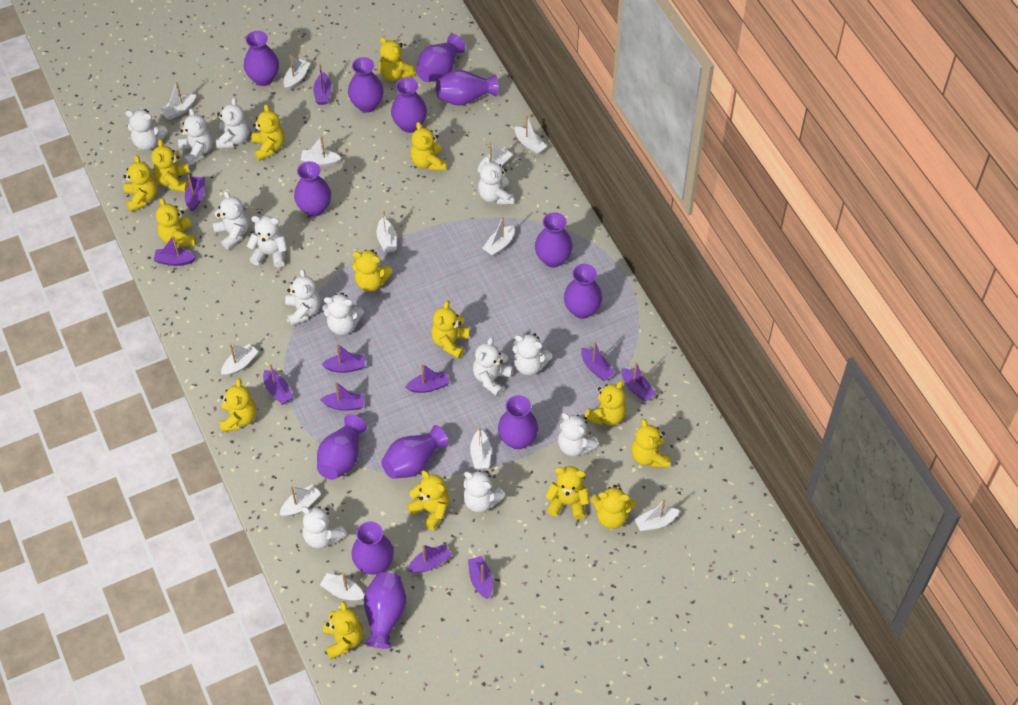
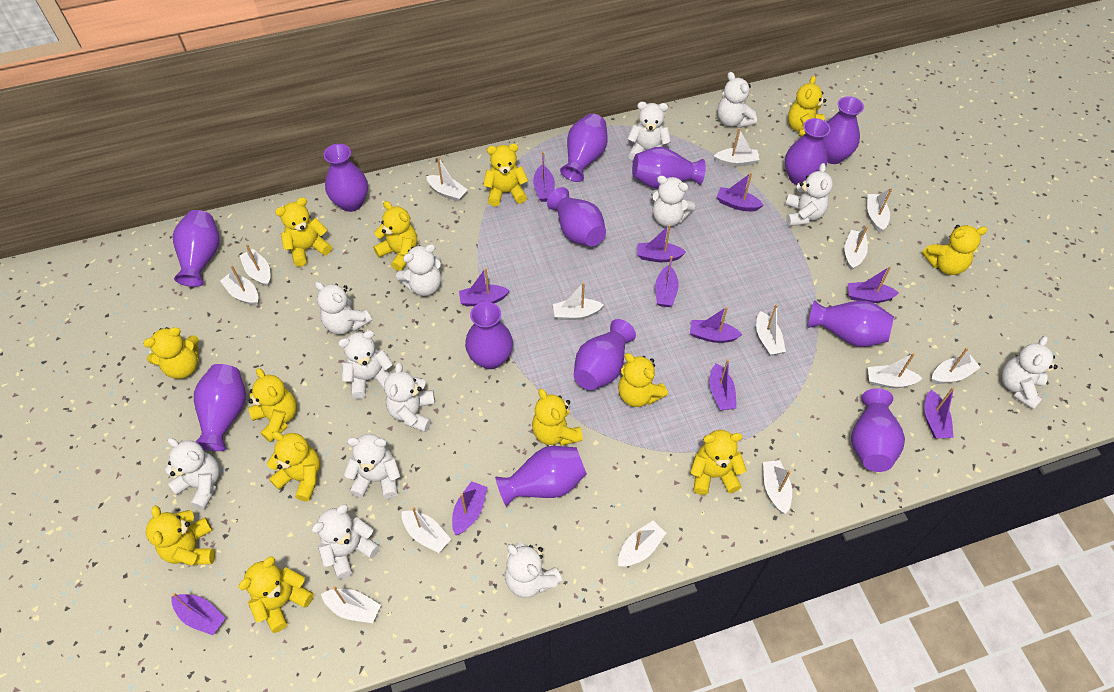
white boat: 12 -> 14
yellow teddy bear: 15 -> 13

